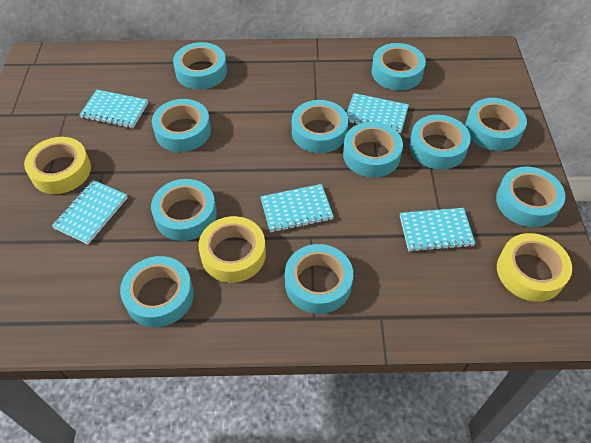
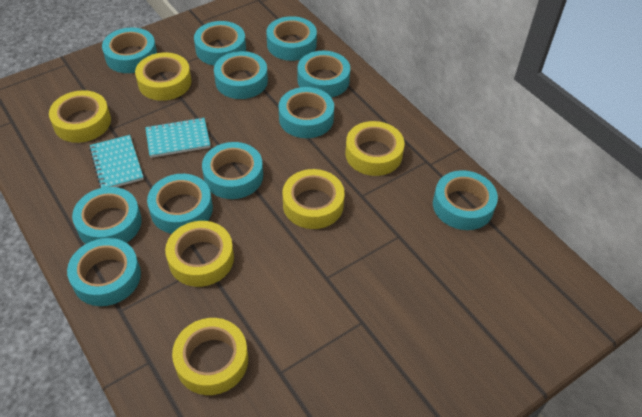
turquoise notebook: 5 -> 2
yellow tape: 3 -> 6

